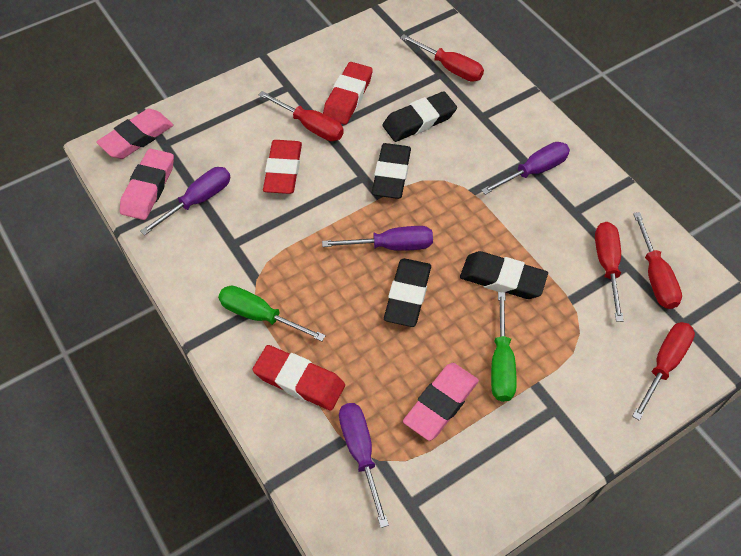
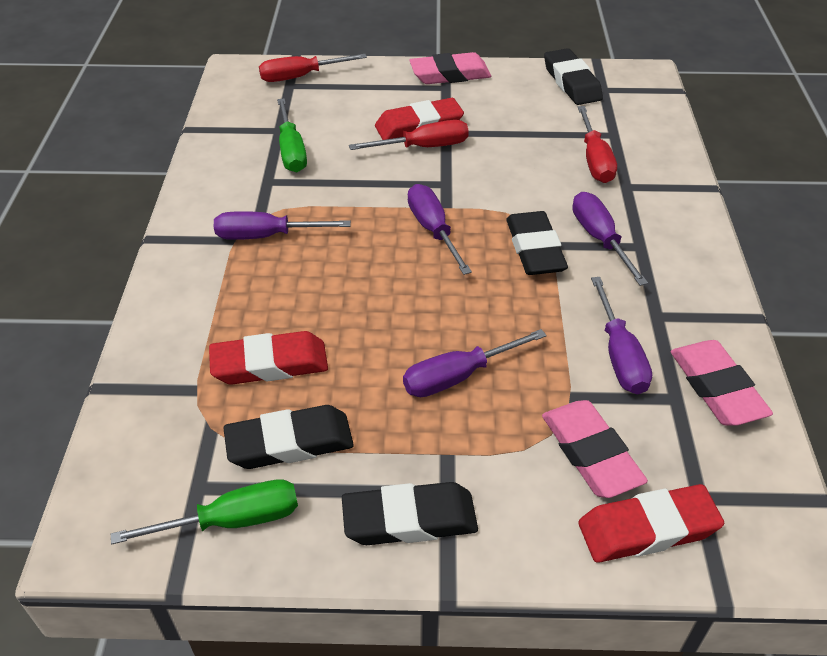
purple screwdriver: 4 -> 5
red screwdriver: 5 -> 3

